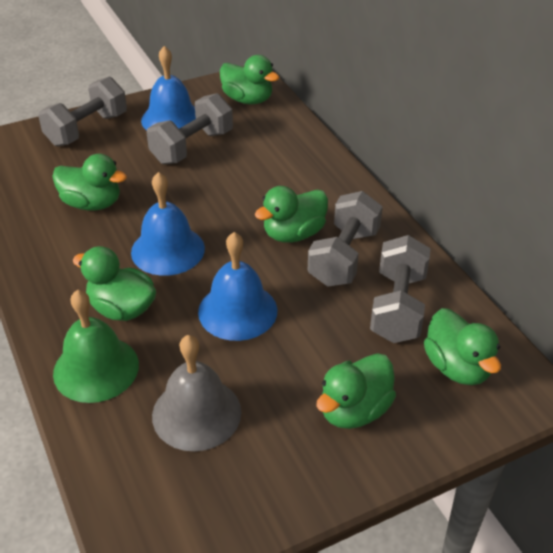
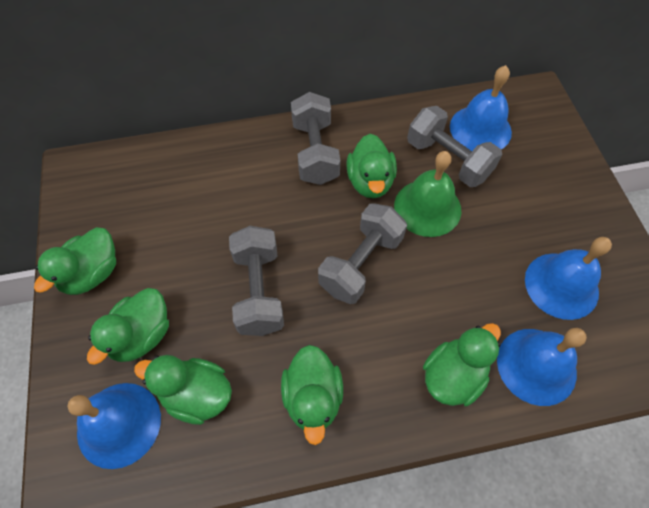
blue bell: 3 -> 4
grey bell: 1 -> 0

